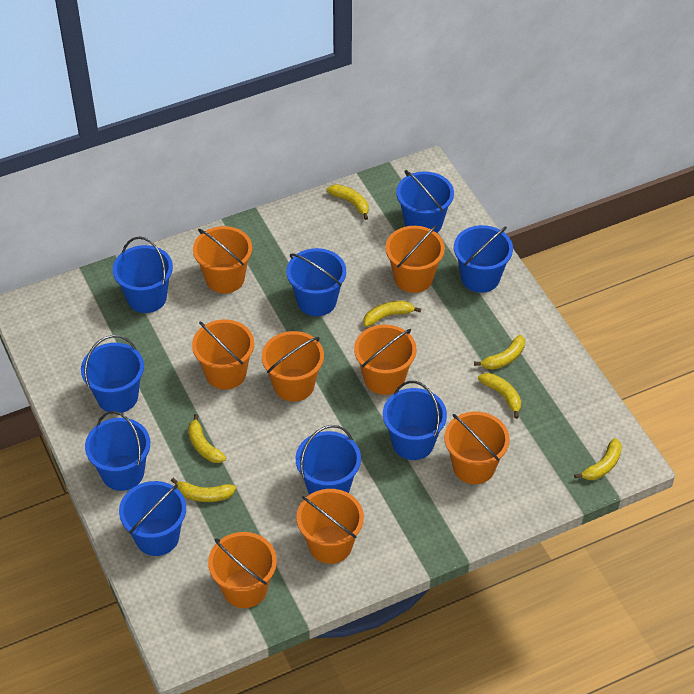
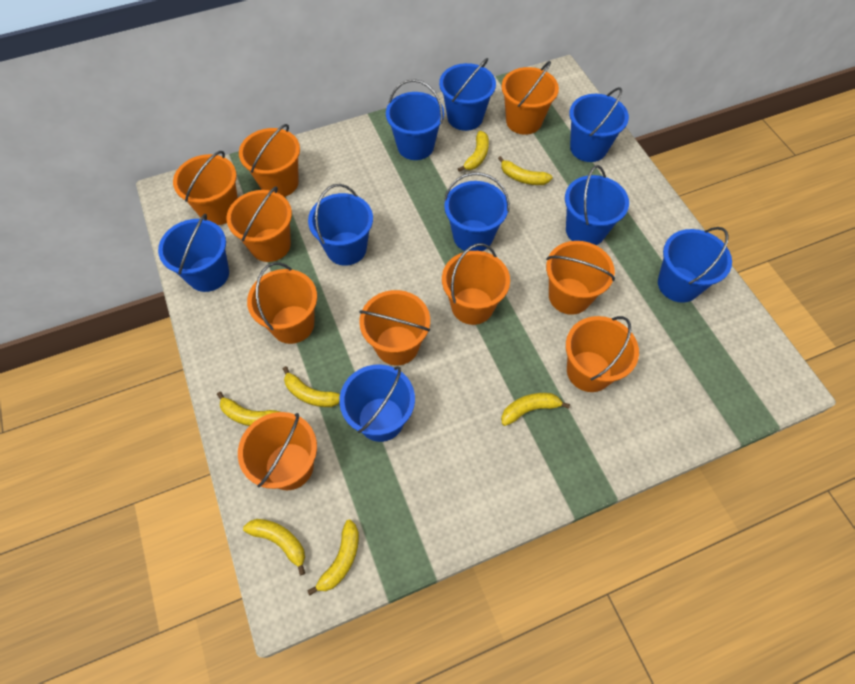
orange bucket: 8 -> 10

